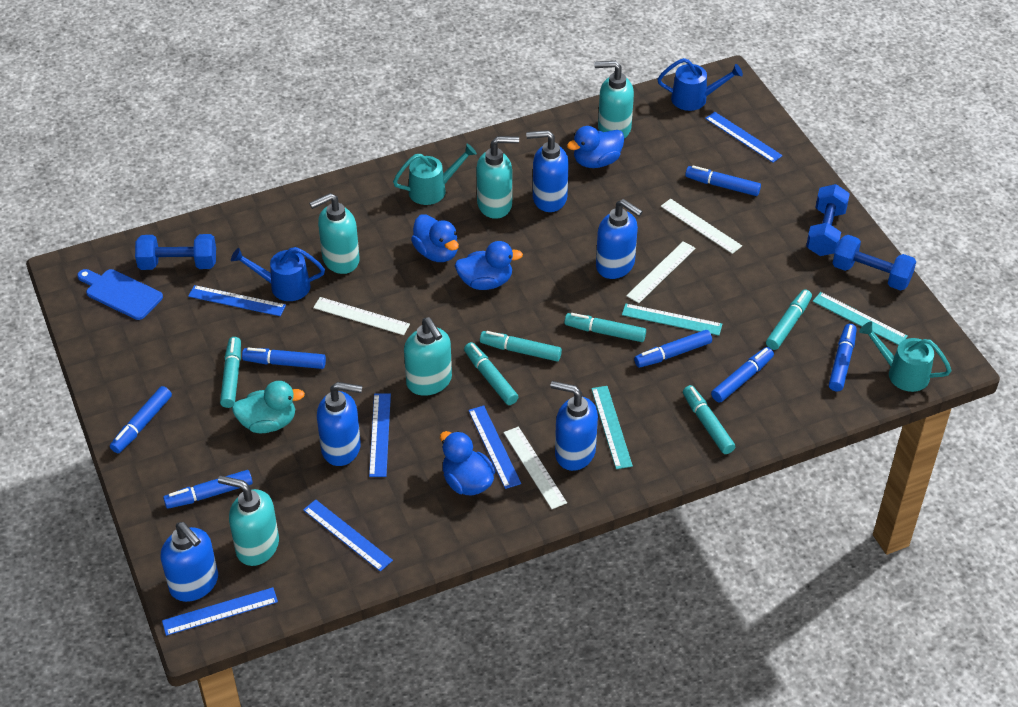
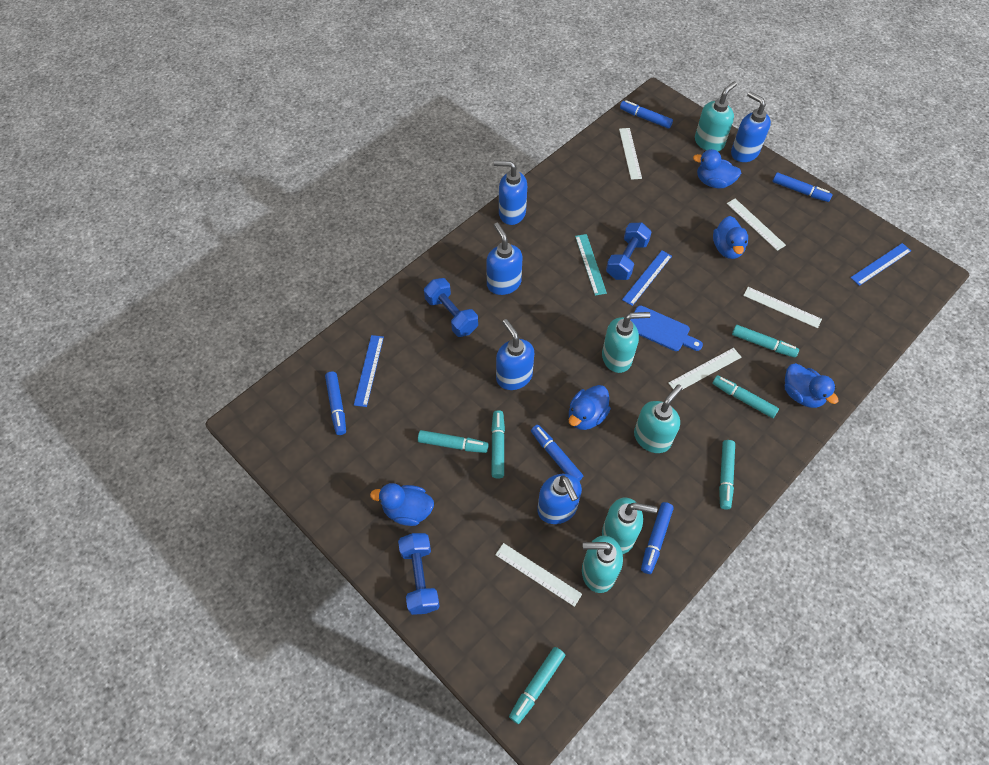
blue duck: 4 -> 5
blue marker: 7 -> 5
blue ruler: 6 -> 3
blue watering can: 2 -> 0
turquoise duck: 1 -> 0
turquoise ruler: 3 -> 1
turquoise watering can: 2 -> 0
white ruler: 4 -> 5

